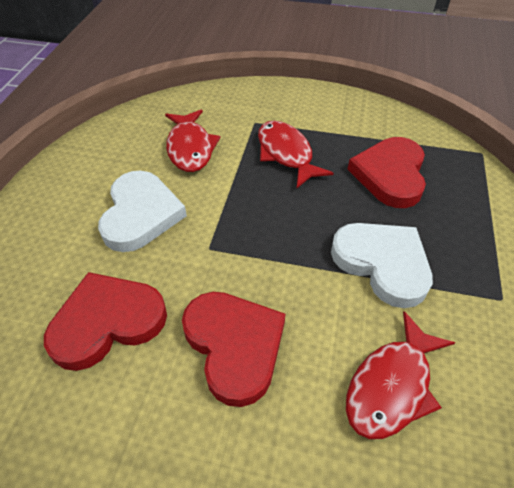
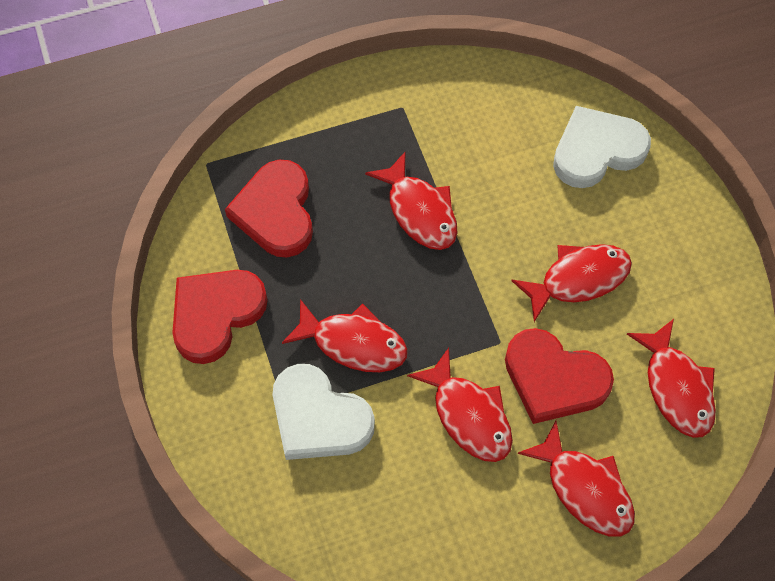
red fish: 3 -> 6

